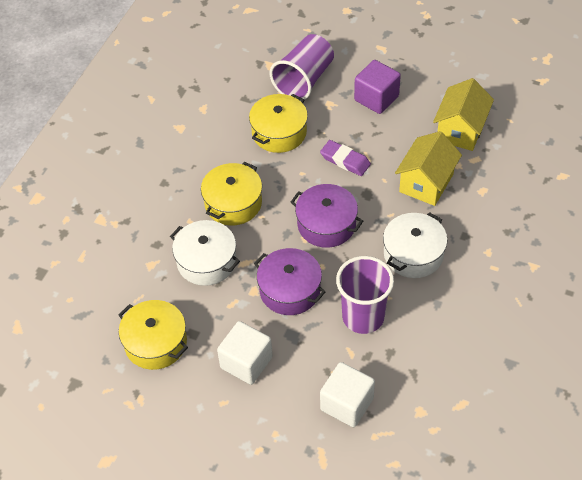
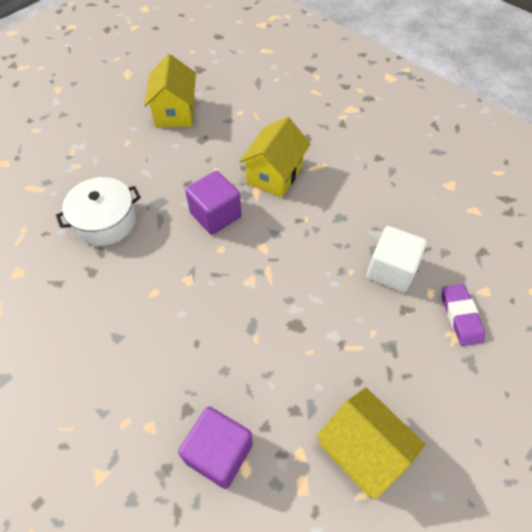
purple cube: 1 -> 2
purple cup: 2 -> 0
purple pot: 2 -> 0
white cube: 2 -> 1
white pot: 2 -> 1
yellow house: 2 -> 3
yellow pot: 3 -> 0

